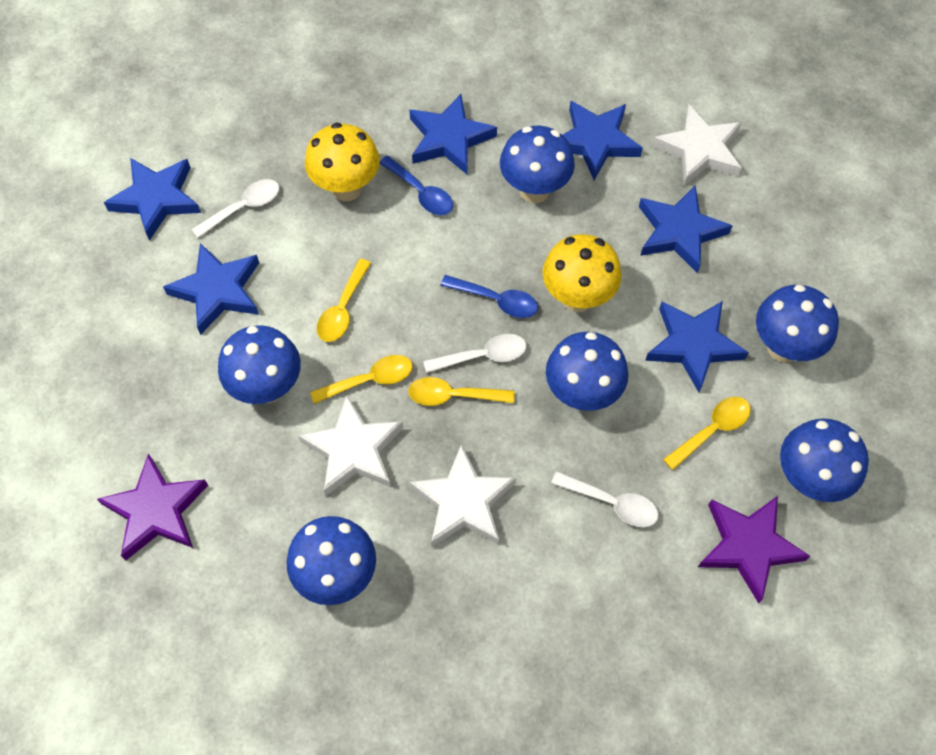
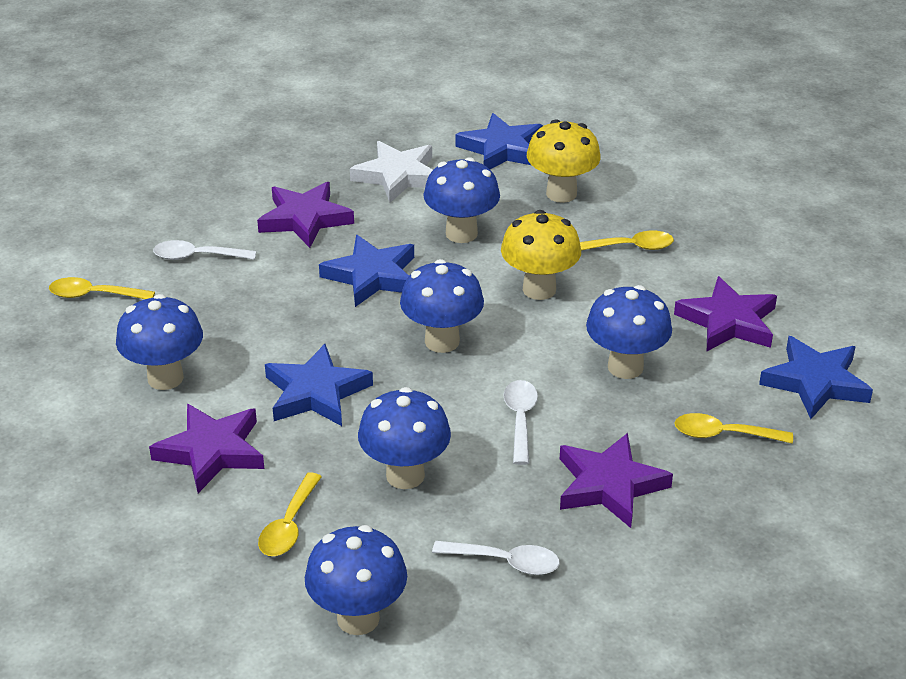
blue spoon: 2 -> 0
blue star: 6 -> 4
purple star: 2 -> 4
white star: 3 -> 1

